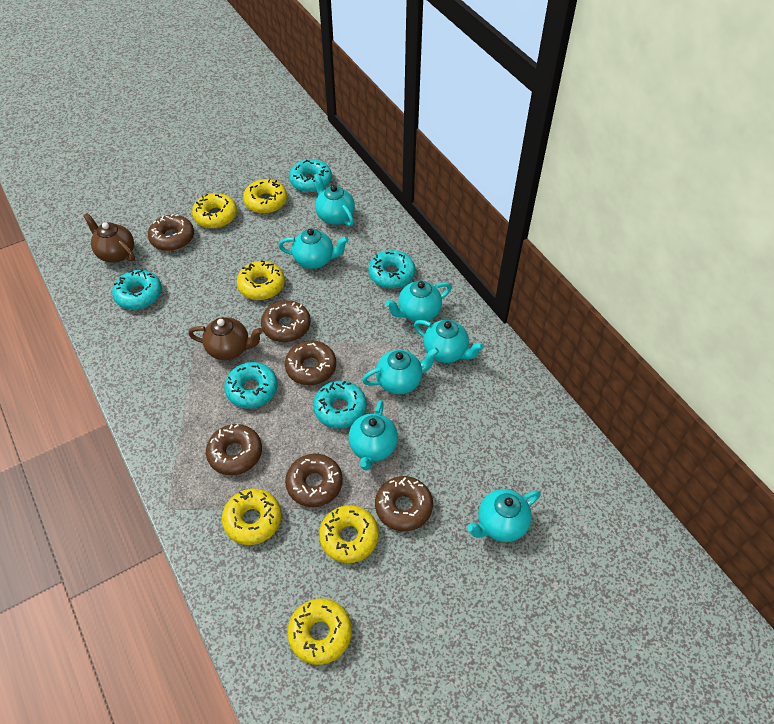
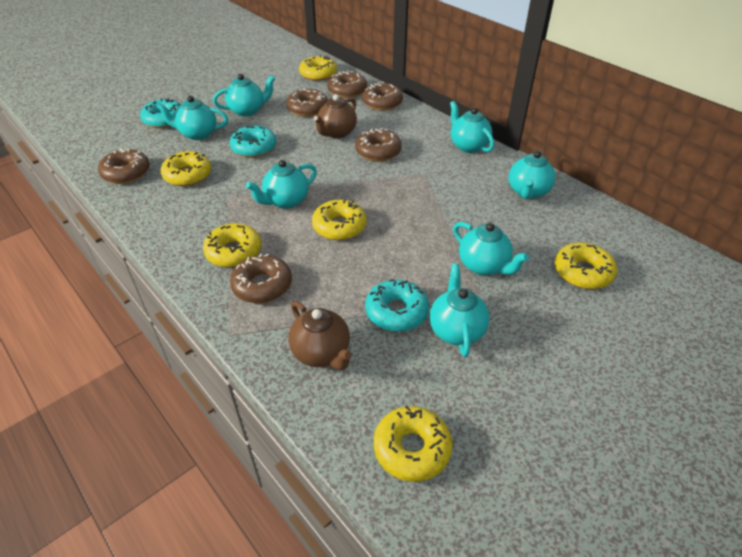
turquoise donut: 5 -> 3

